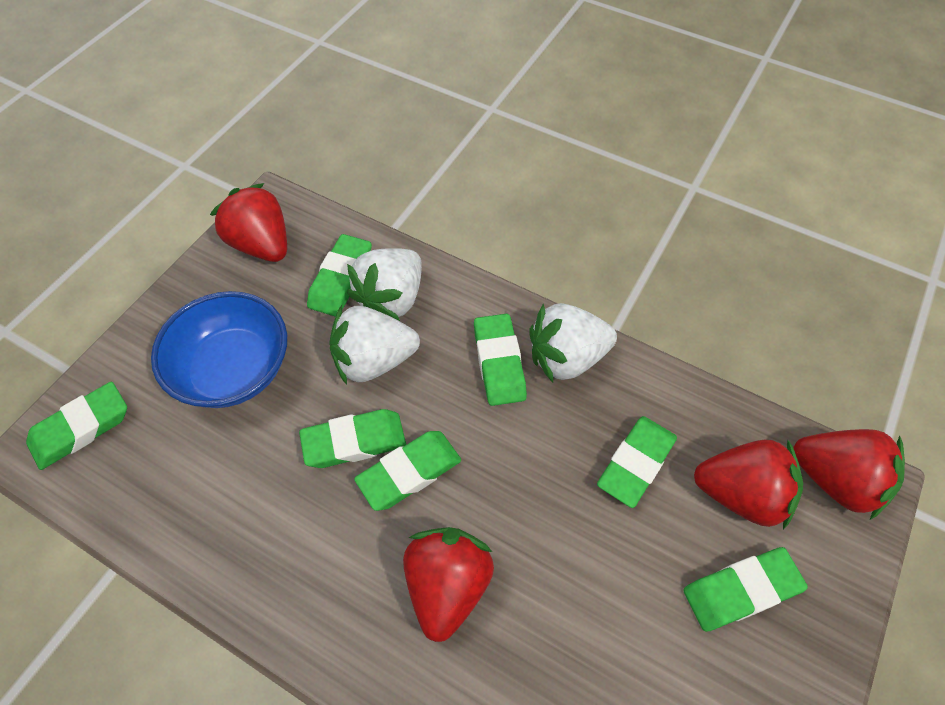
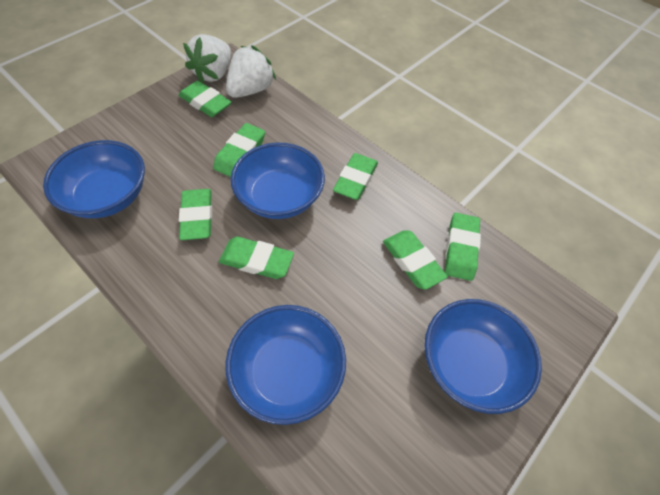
blue bowl: 1 -> 4
red strawberry: 4 -> 0
white strawberry: 3 -> 2

